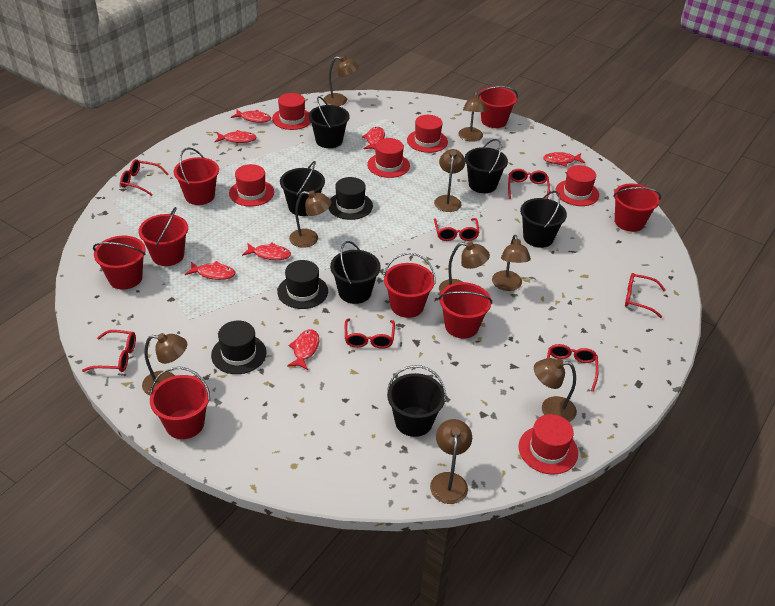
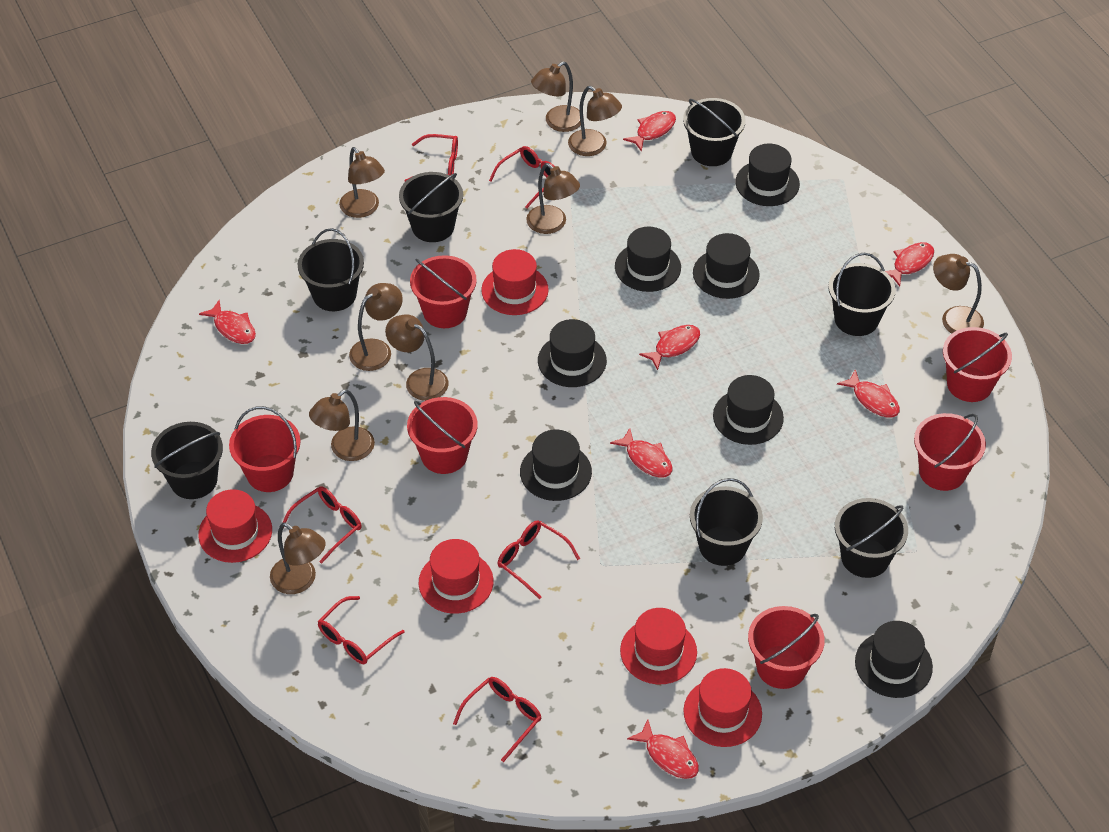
black bucket: 6 -> 7
black hat: 3 -> 7
red bucket: 8 -> 6
red glasses: 7 -> 6
red hat: 6 -> 5

